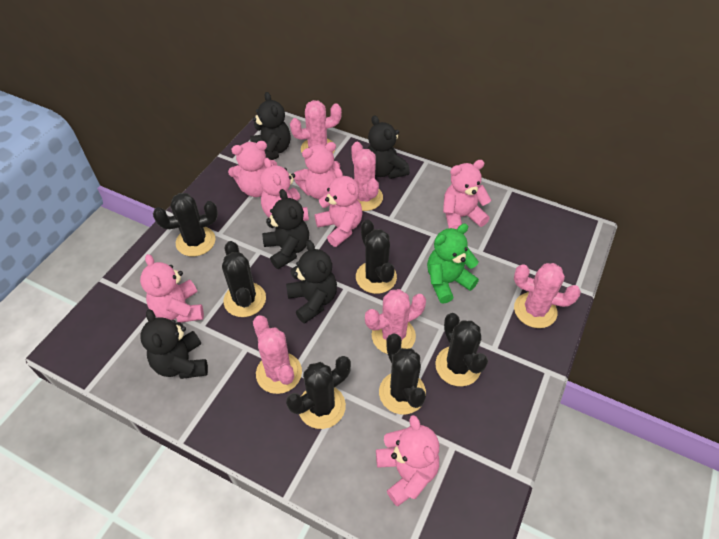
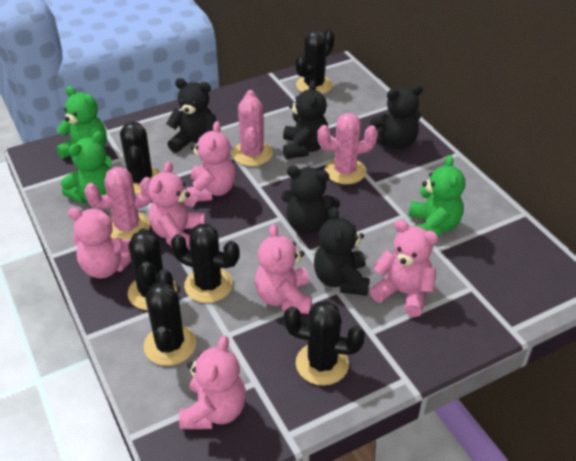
green teddy bear: 1 -> 3
pink cactus: 5 -> 3
pink teddy bear: 7 -> 6

